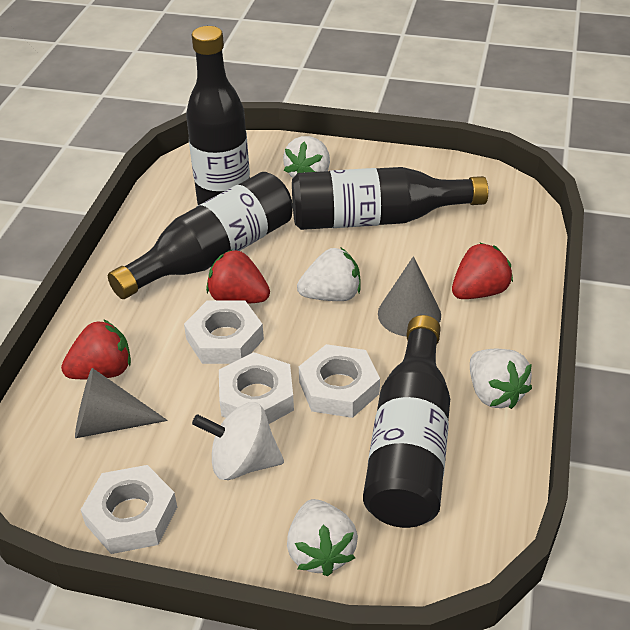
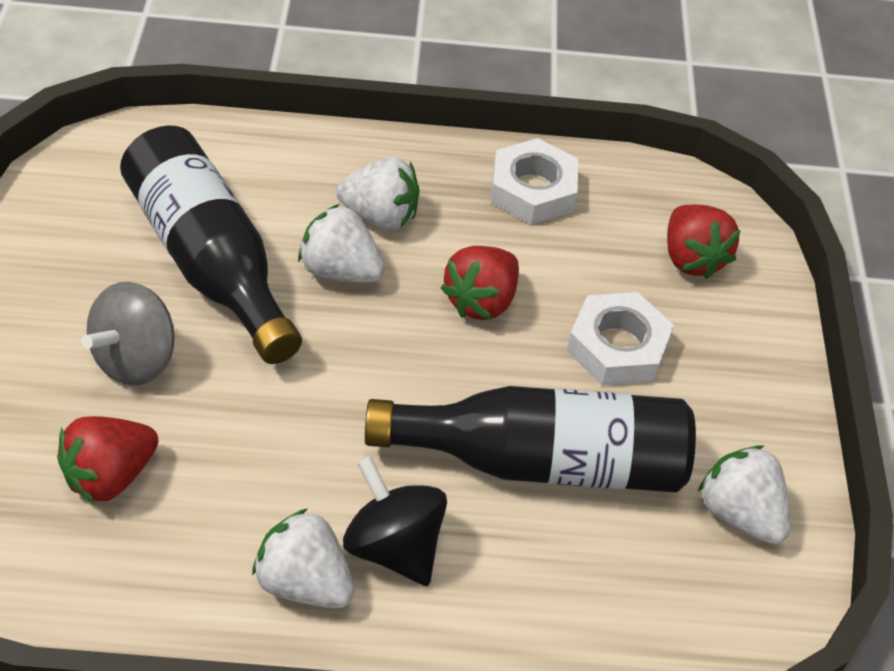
black bottle: 4 -> 2
black spinning top: 0 -> 1
grey cone: 2 -> 0
grey spinning top: 0 -> 1
white nut: 4 -> 2
white spinning top: 1 -> 0

